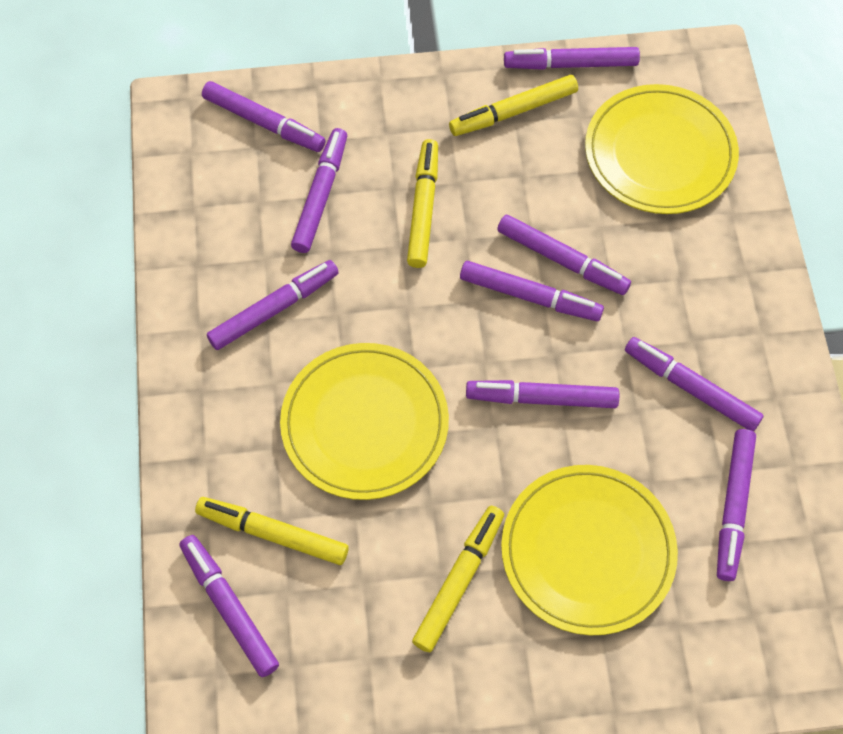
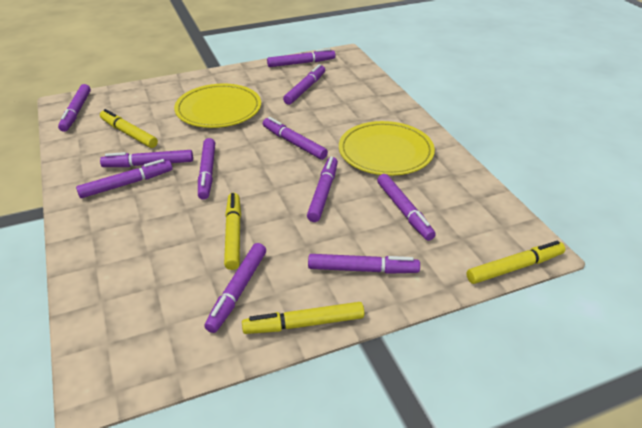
purple marker: 10 -> 11
yellow plate: 3 -> 2

